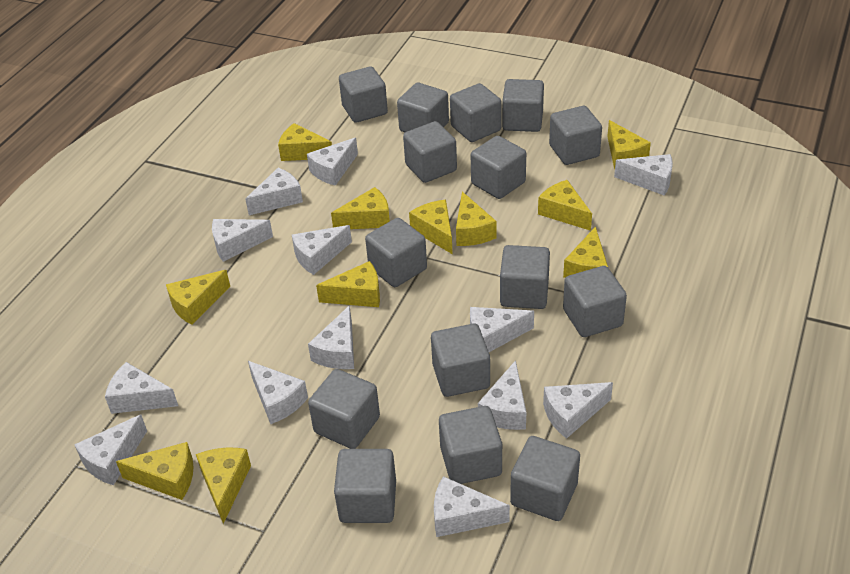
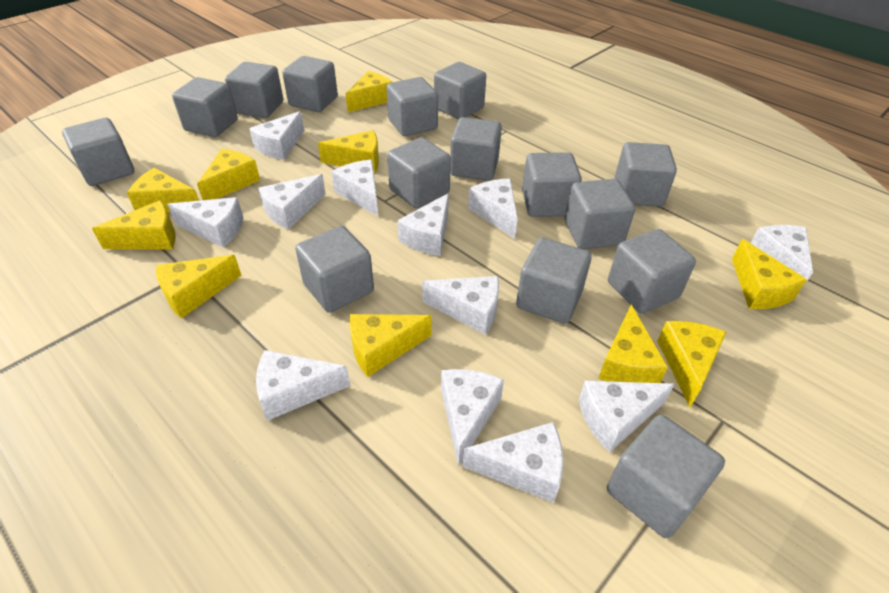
white cheese: 13 -> 12
yellow cheese: 11 -> 10

